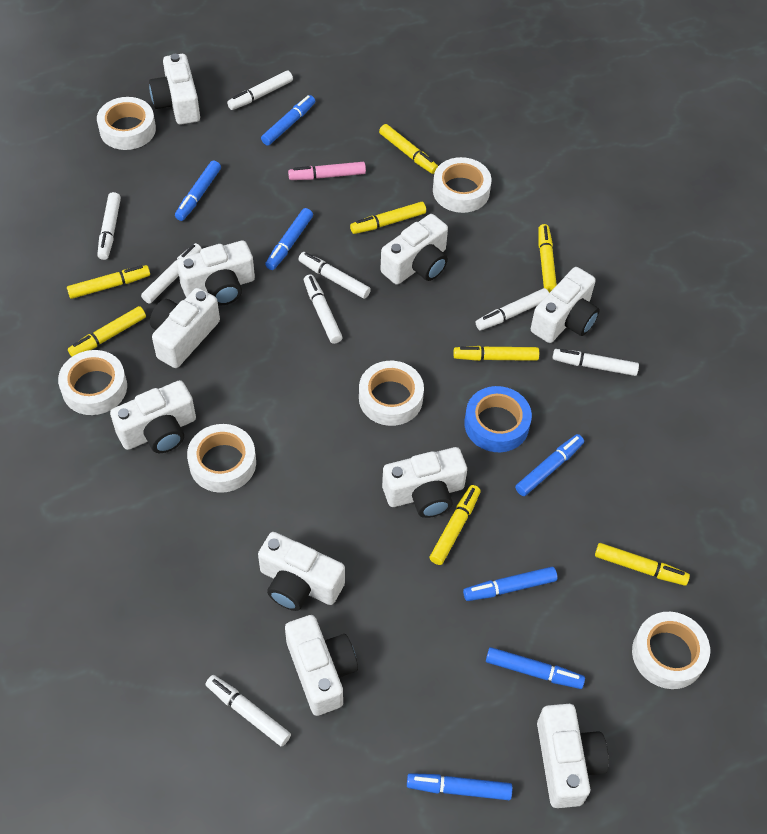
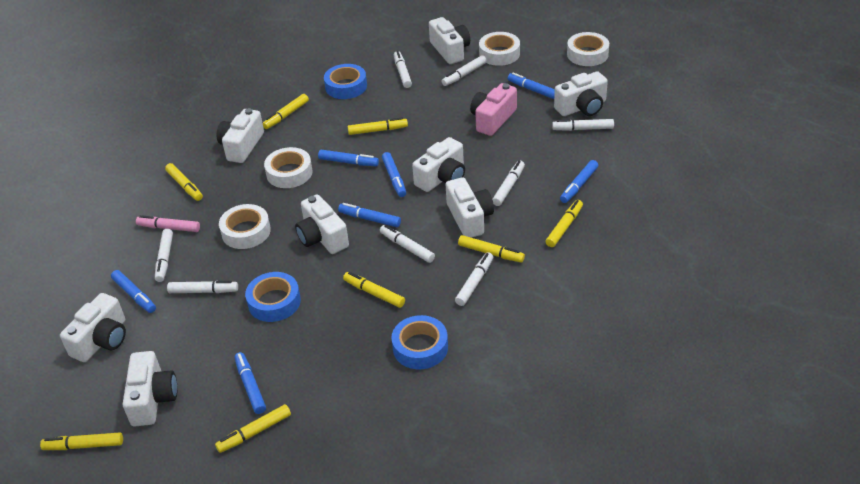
blue tape: 1 -> 3
pink camera: 0 -> 1
white camera: 10 -> 8
white tape: 6 -> 4

